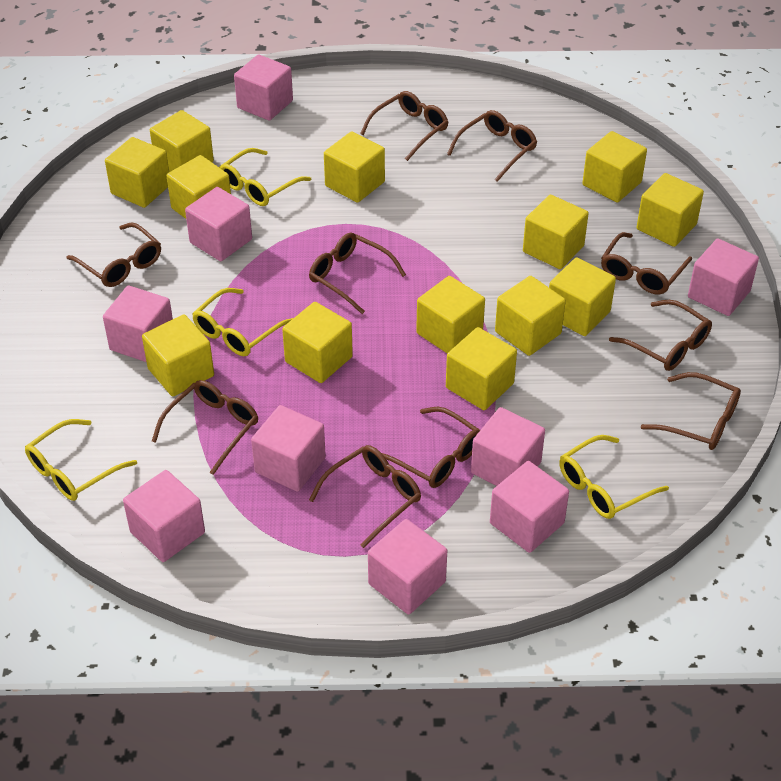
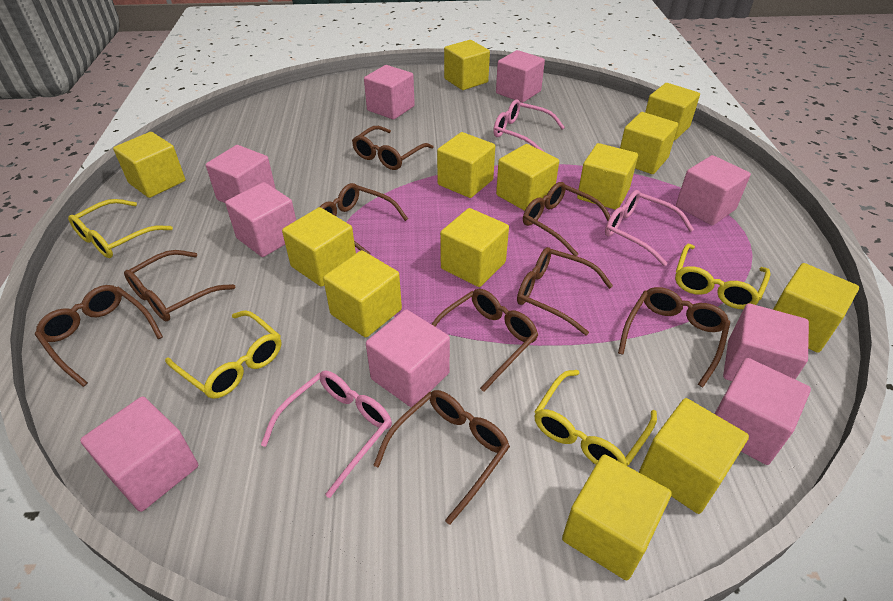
brown glasses: 10 -> 9
pink glasses: 0 -> 3

